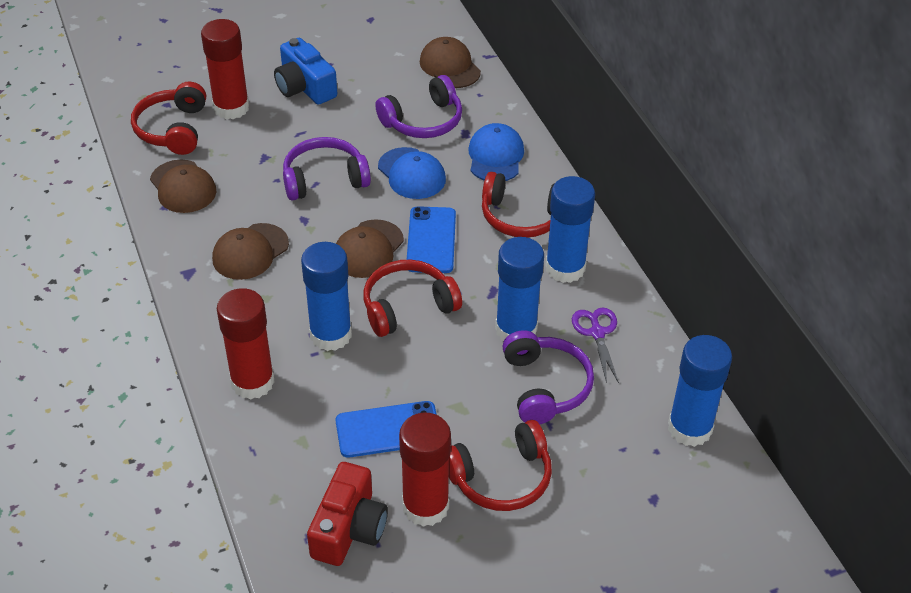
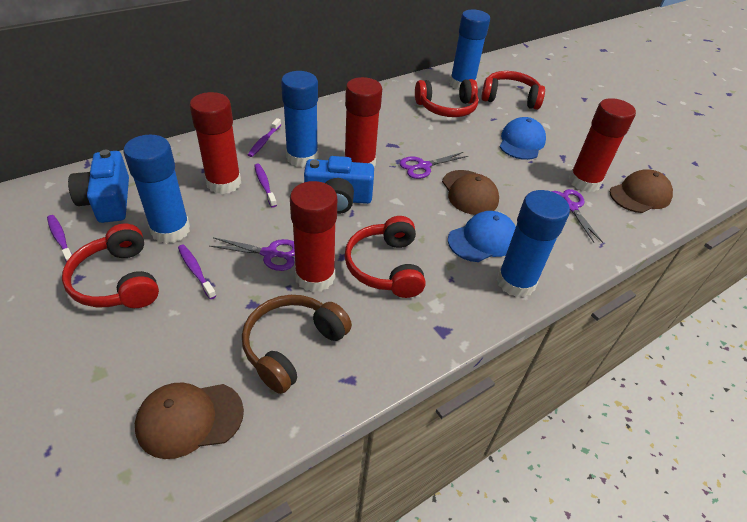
blue camera: 1 -> 2
blue phone: 2 -> 0
brown cap: 4 -> 3
brown headphones: 0 -> 1
purple headphones: 3 -> 0
purple scissors: 1 -> 3
purple toothbrush: 0 -> 4
red camera: 1 -> 0
red glue stick: 3 -> 4

